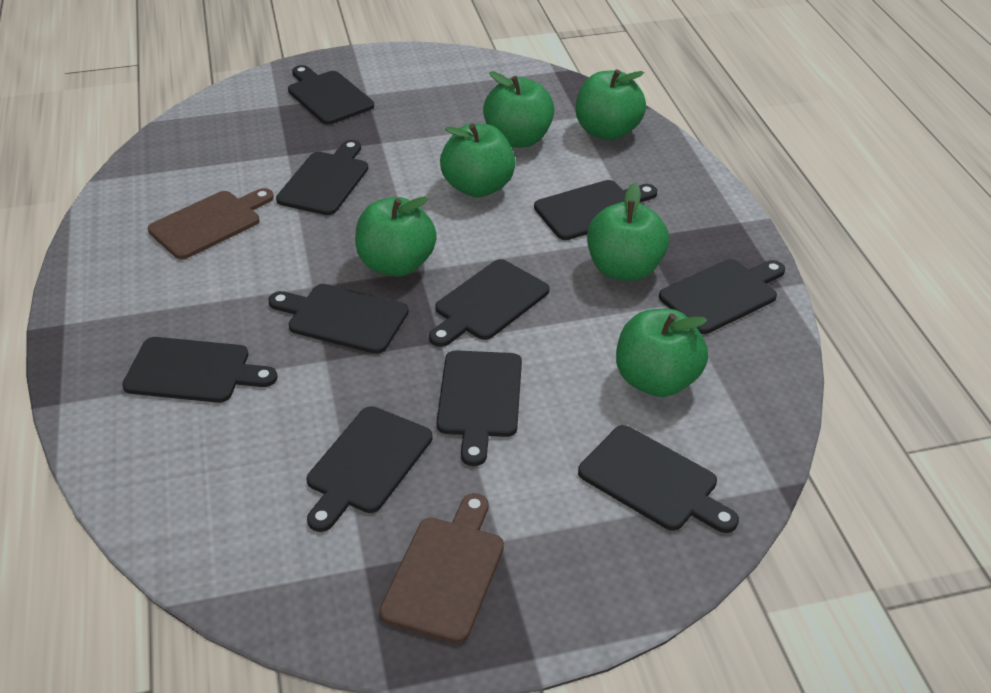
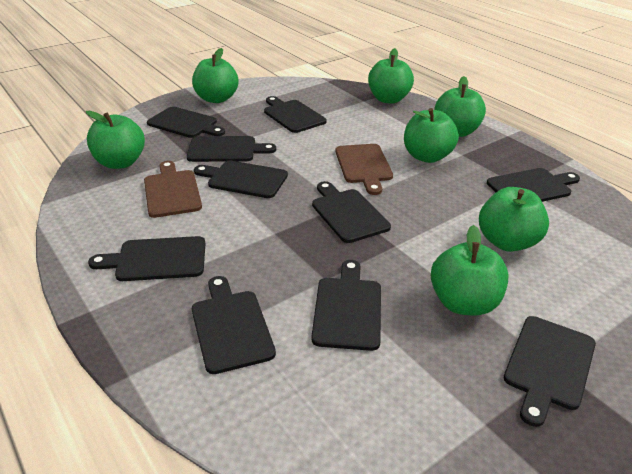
green apple: 6 -> 7

